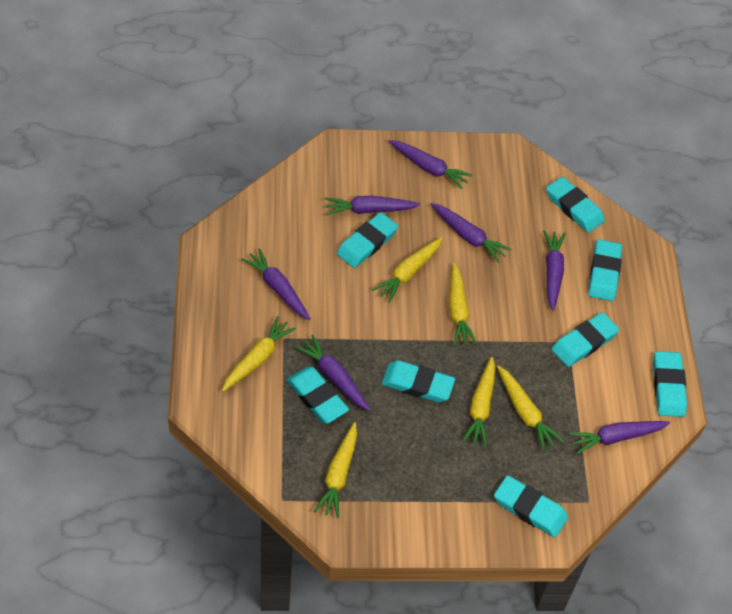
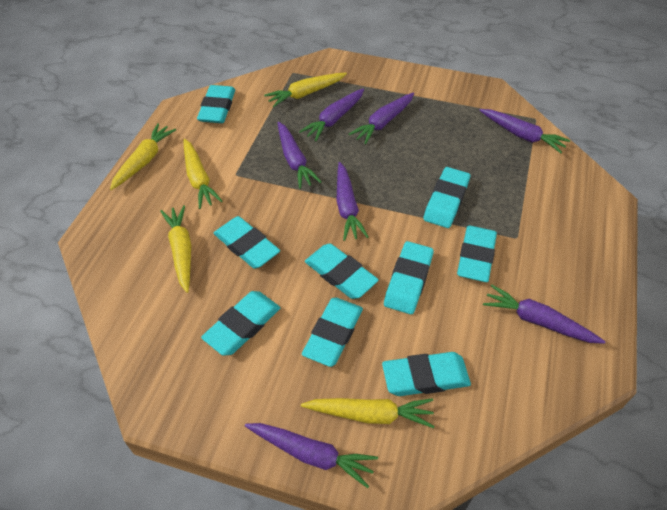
turquoise eraser: 8 -> 9
yellow carrot: 6 -> 5

